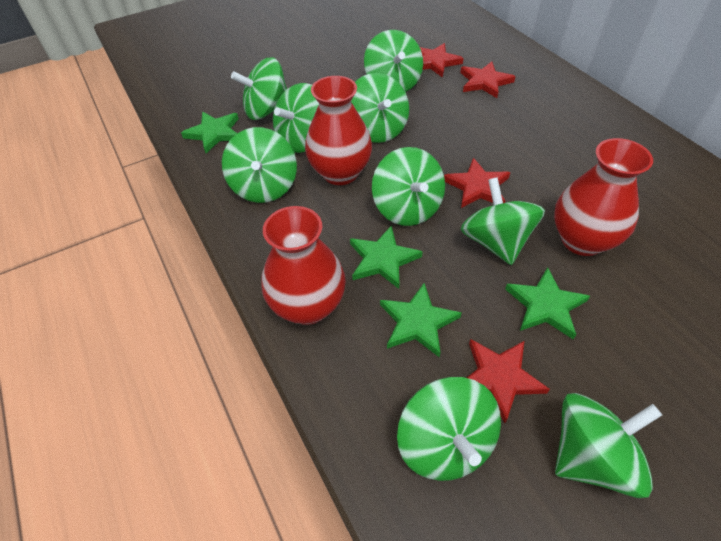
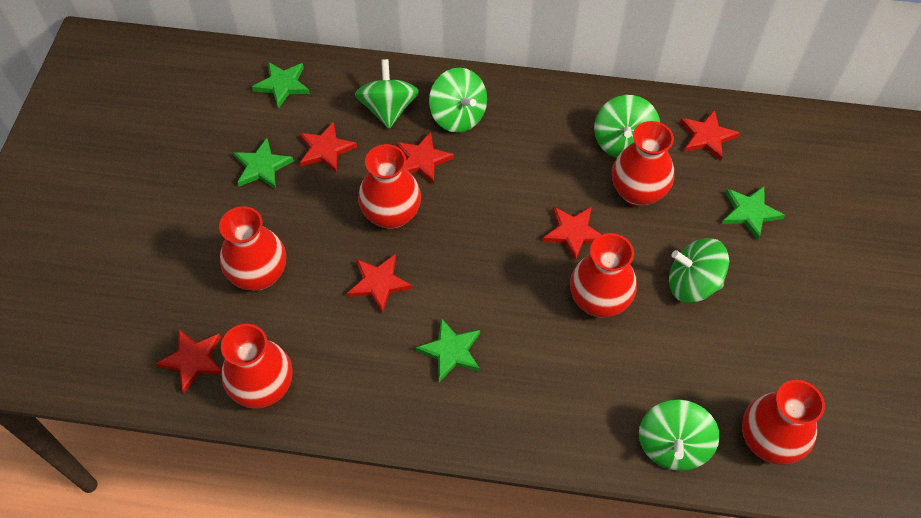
green spinning top: 9 -> 5
red star: 4 -> 6
red vase: 3 -> 6

